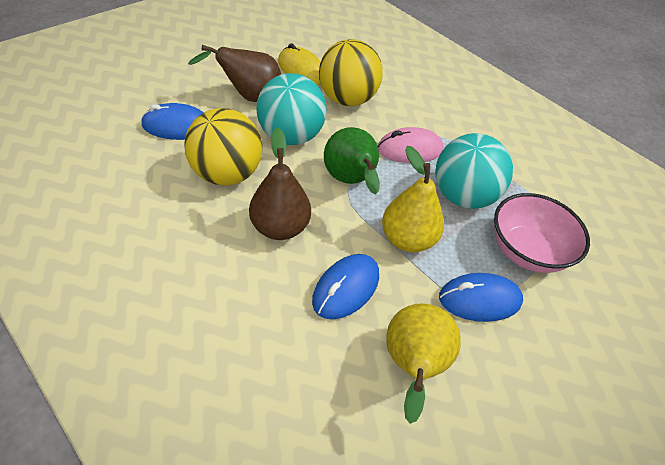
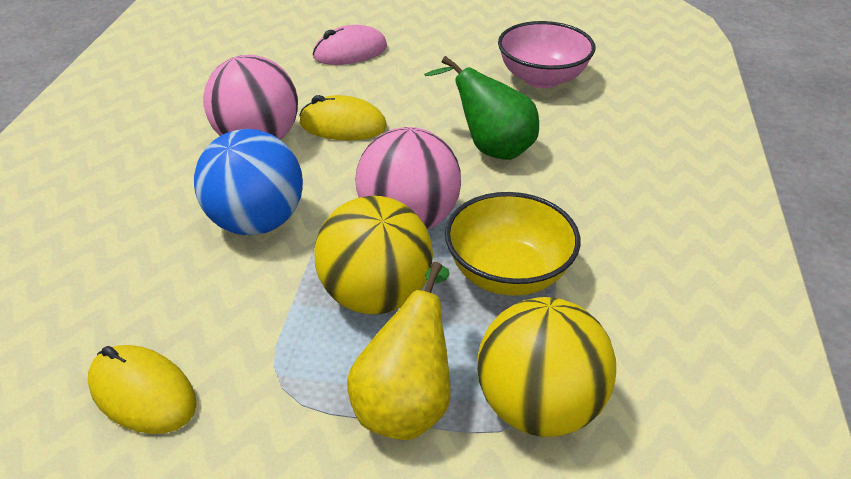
blue ball: 0 -> 1
blue mouse: 3 -> 0
brown pear: 2 -> 0
pink ball: 0 -> 2
turquoise ball: 2 -> 0
yellow bowl: 0 -> 1
yellow mouse: 1 -> 2
yellow pear: 2 -> 1

